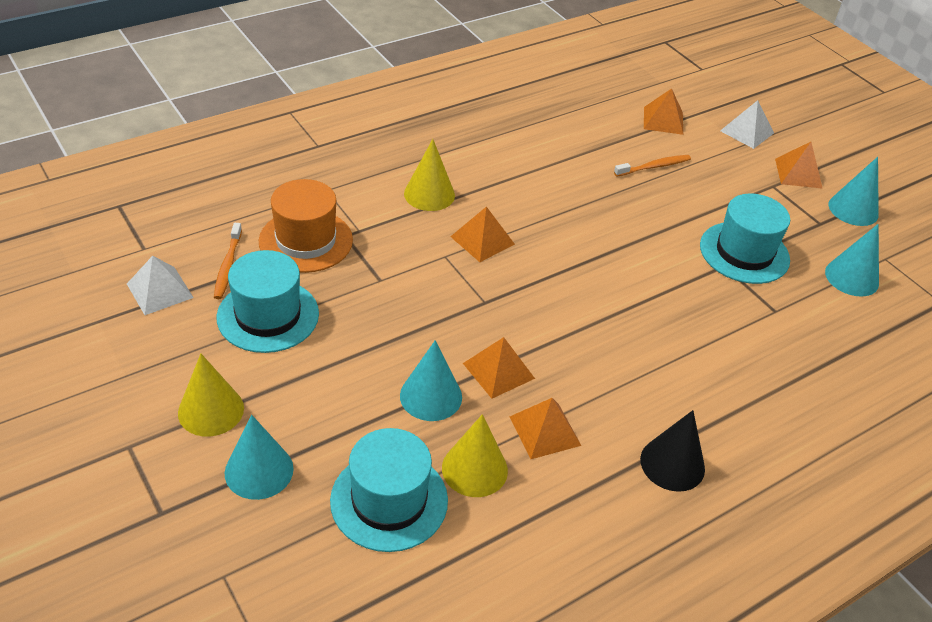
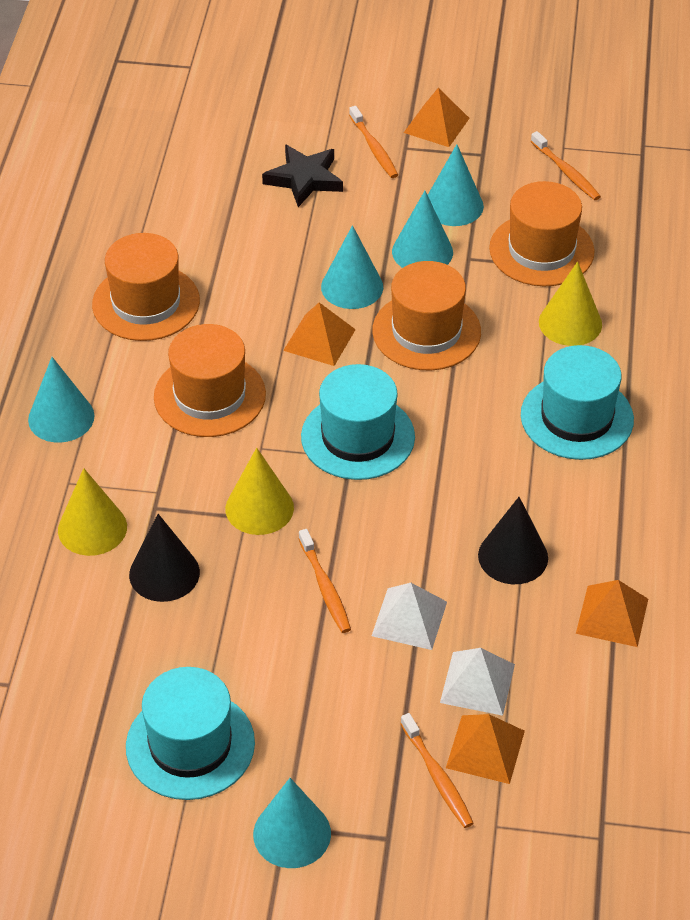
black cone: 1 -> 2
black star: 0 -> 1
orange hat: 1 -> 4
orange pyramid: 5 -> 4
orange toothbrush: 2 -> 4
turquoise cone: 4 -> 5

